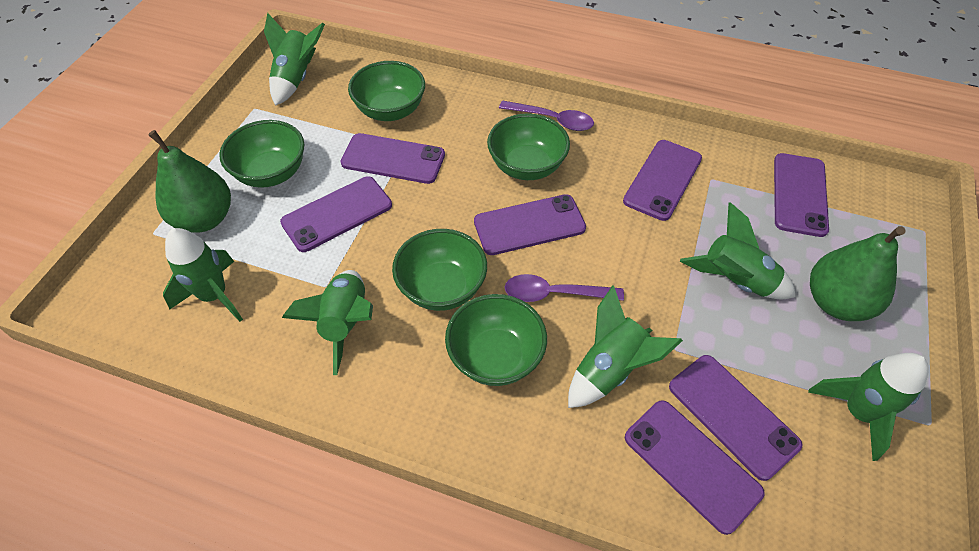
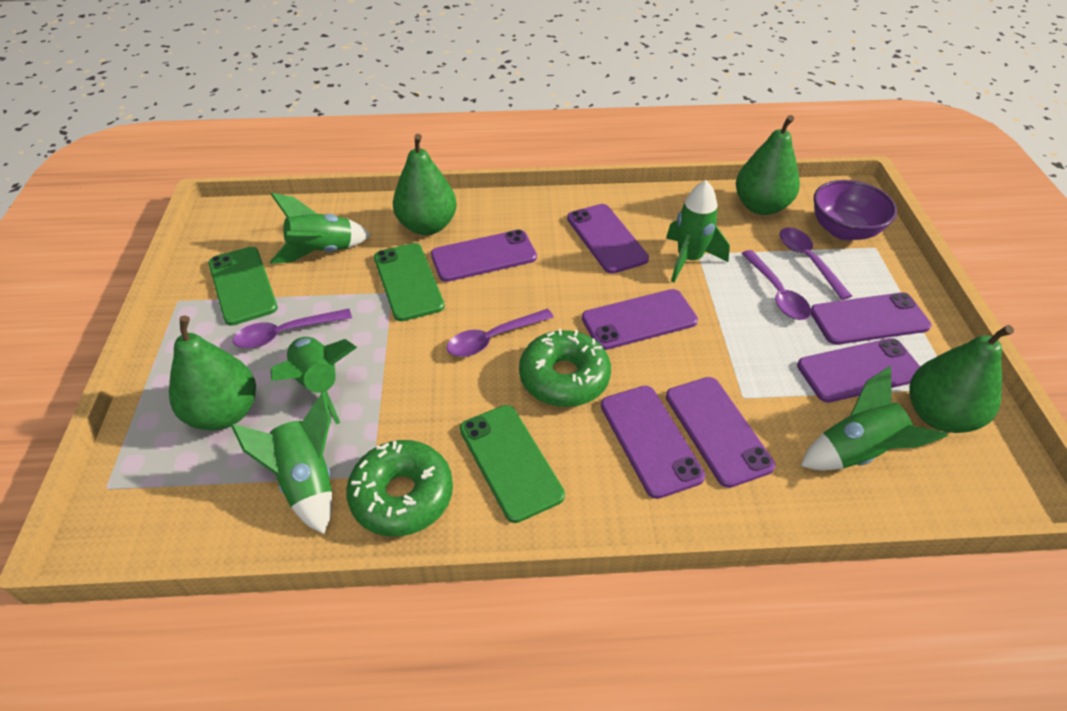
green bowl: 5 -> 0
green donut: 0 -> 2
green pear: 2 -> 4
green phone: 0 -> 3
green rocket: 6 -> 5
purple bowl: 0 -> 1
purple spoon: 2 -> 4

